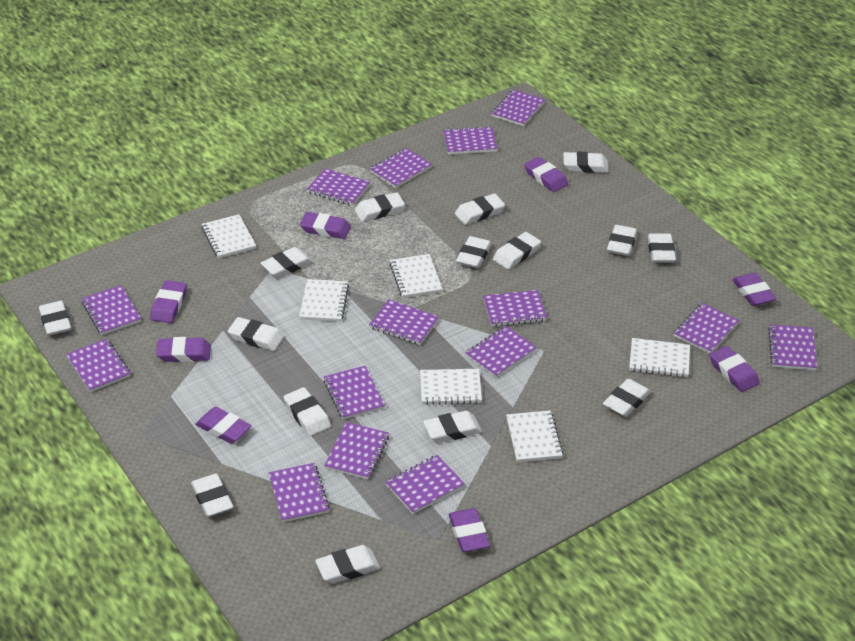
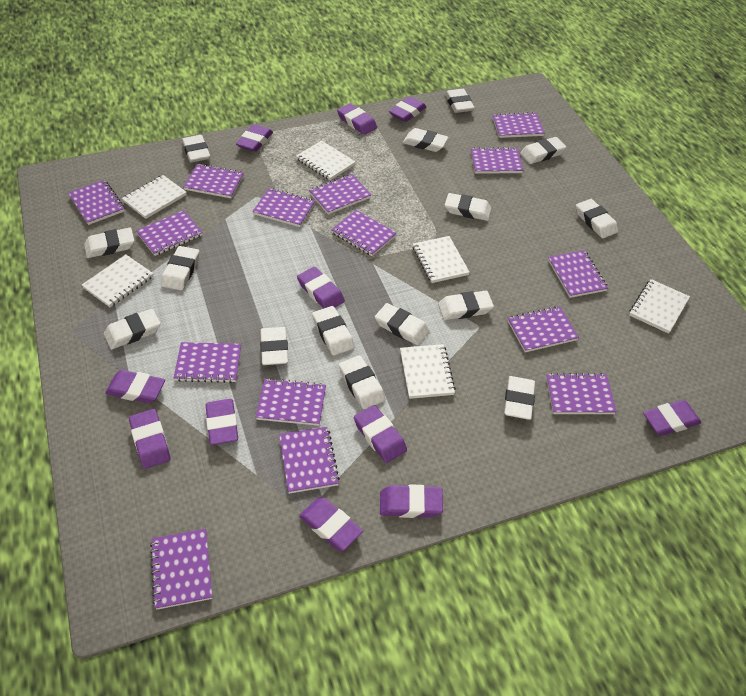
purple eraser: 8 -> 11

